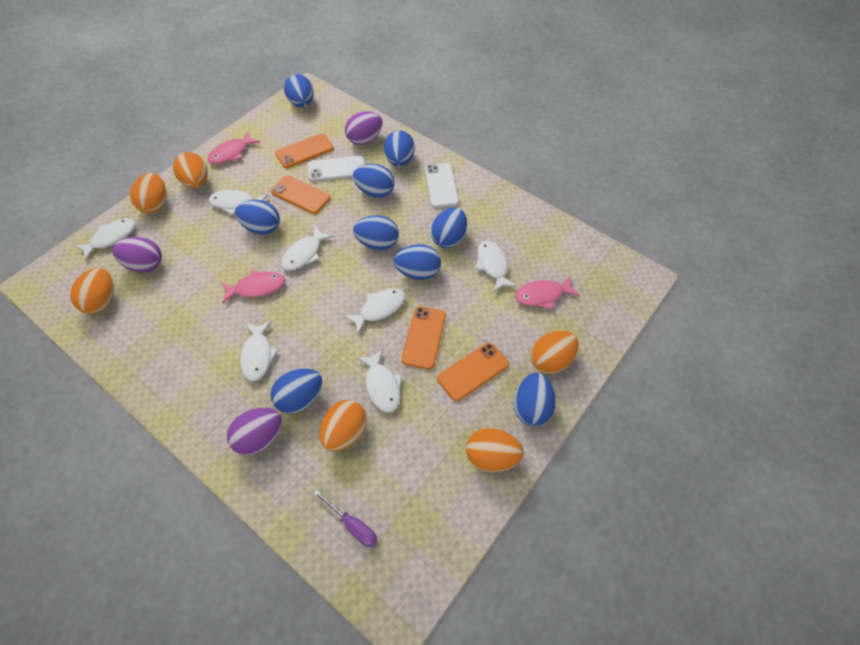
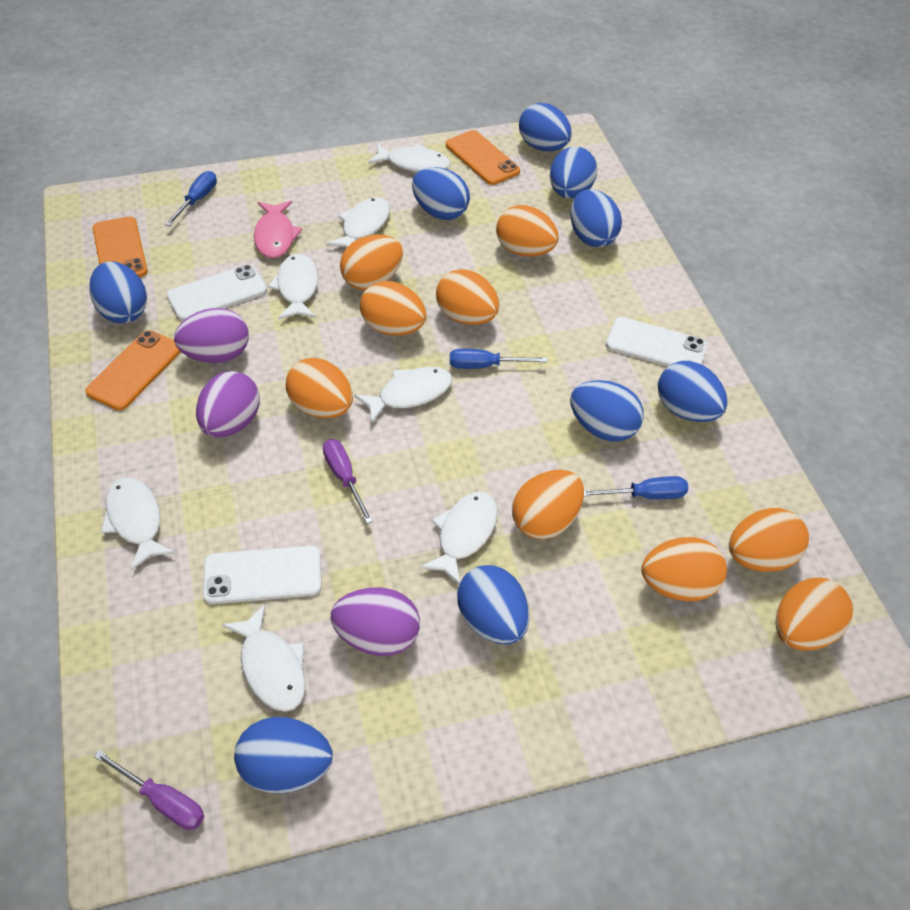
blue screwdriver: 0 -> 3
orange egg: 6 -> 9
orange phone: 4 -> 3
pink fish: 3 -> 1
purple screwdriver: 1 -> 2
white phone: 2 -> 3

